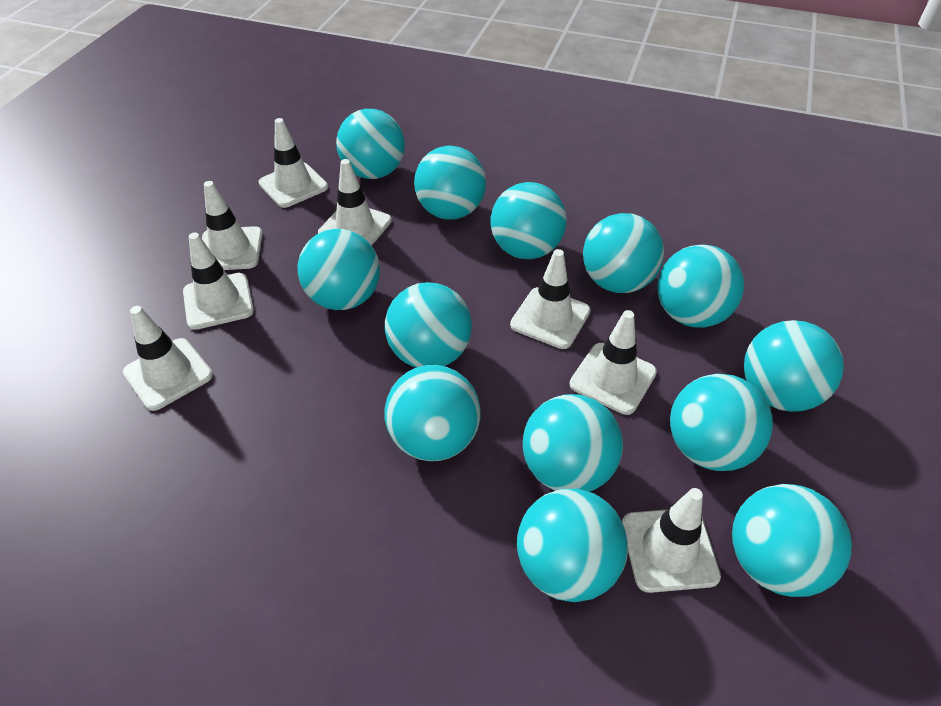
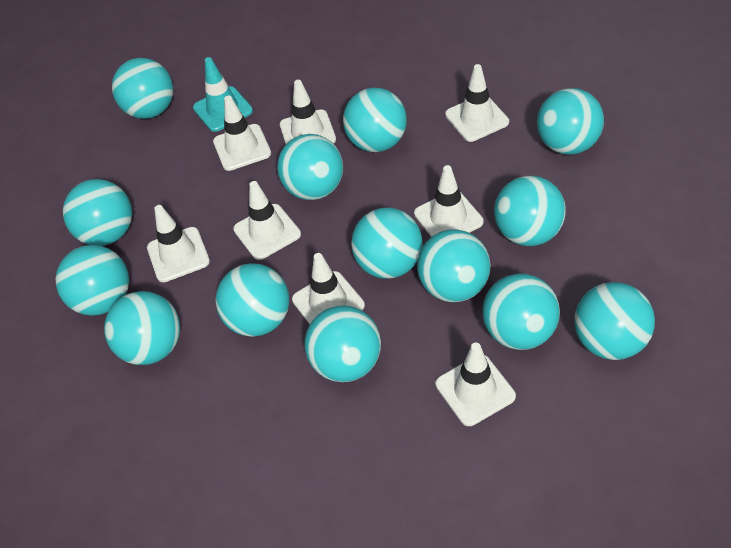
turquoise ball: 13 -> 14
turquoise traffic cone: 0 -> 1

